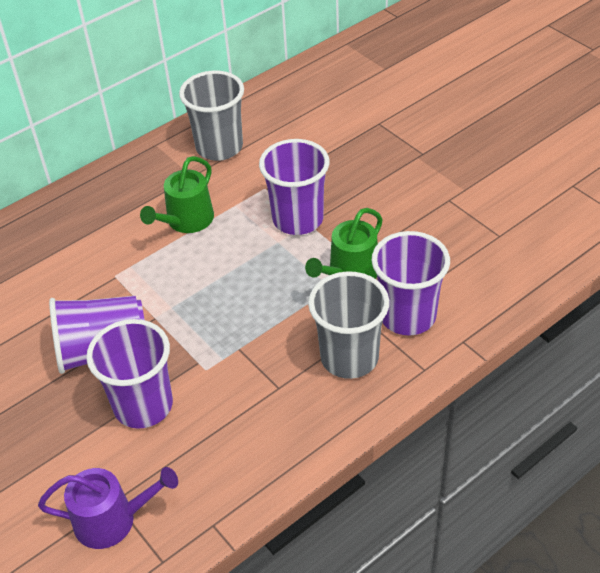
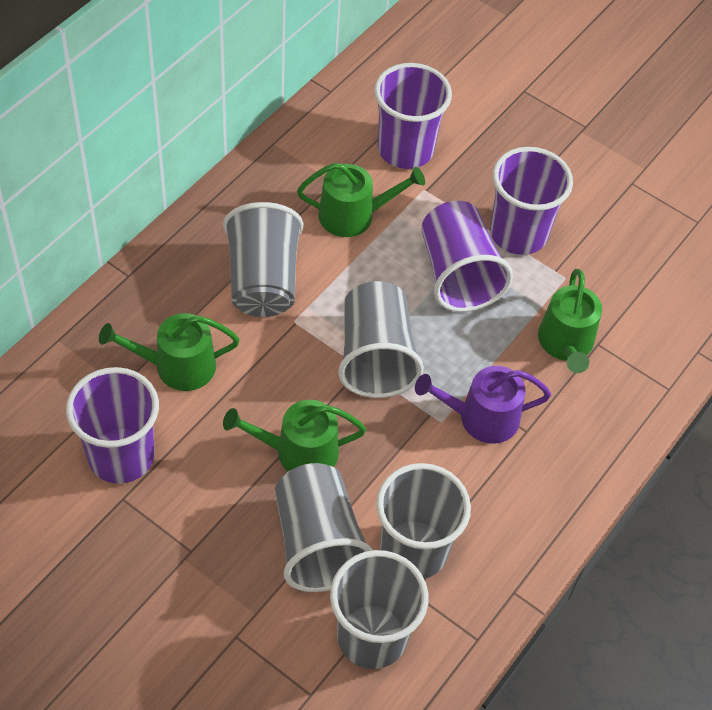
green watering can: 2 -> 4
grey cup: 2 -> 5

